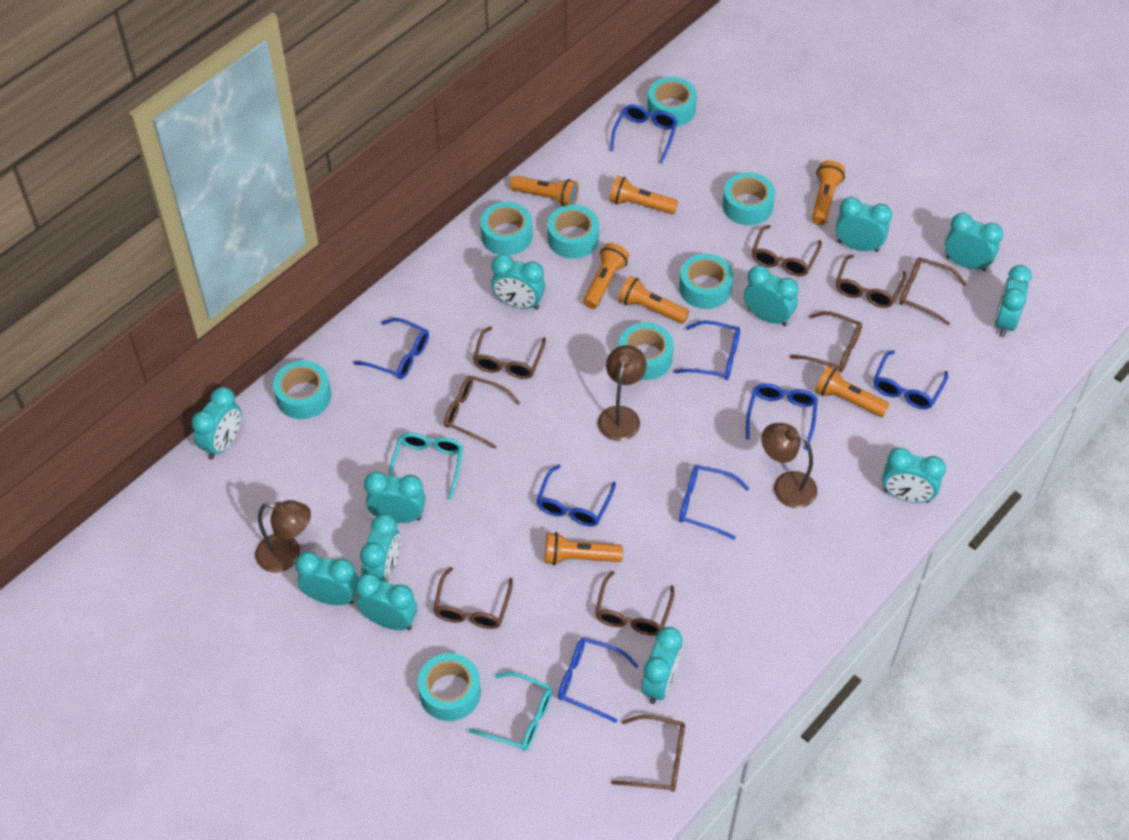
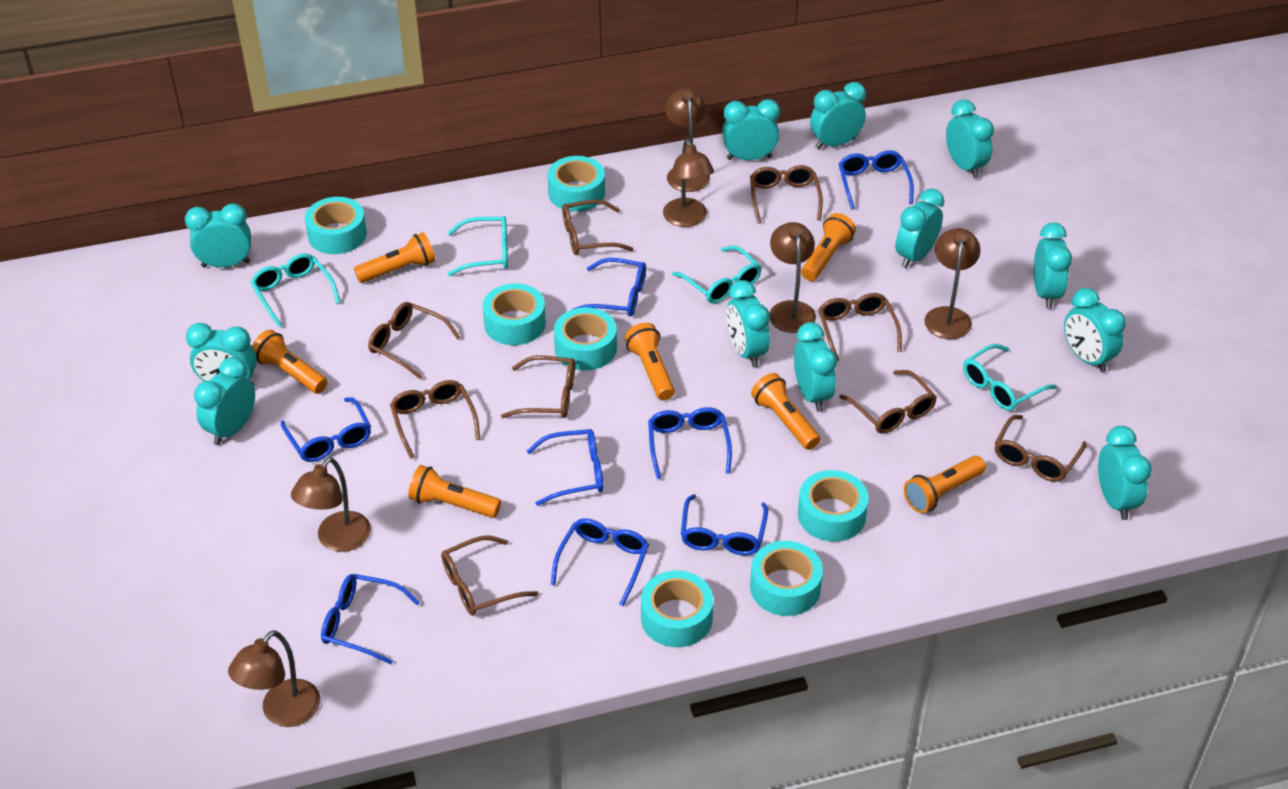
brown lamp: 3 -> 6
turquoise glasses: 2 -> 4
turquoise tape: 8 -> 7

